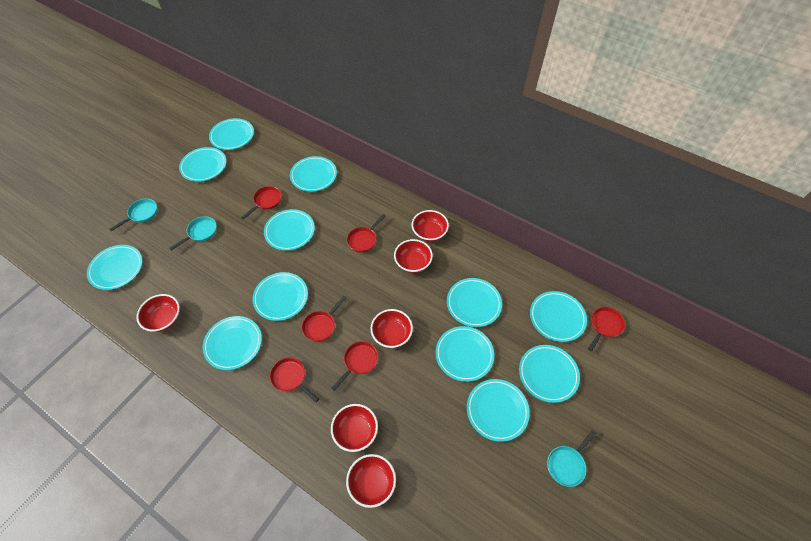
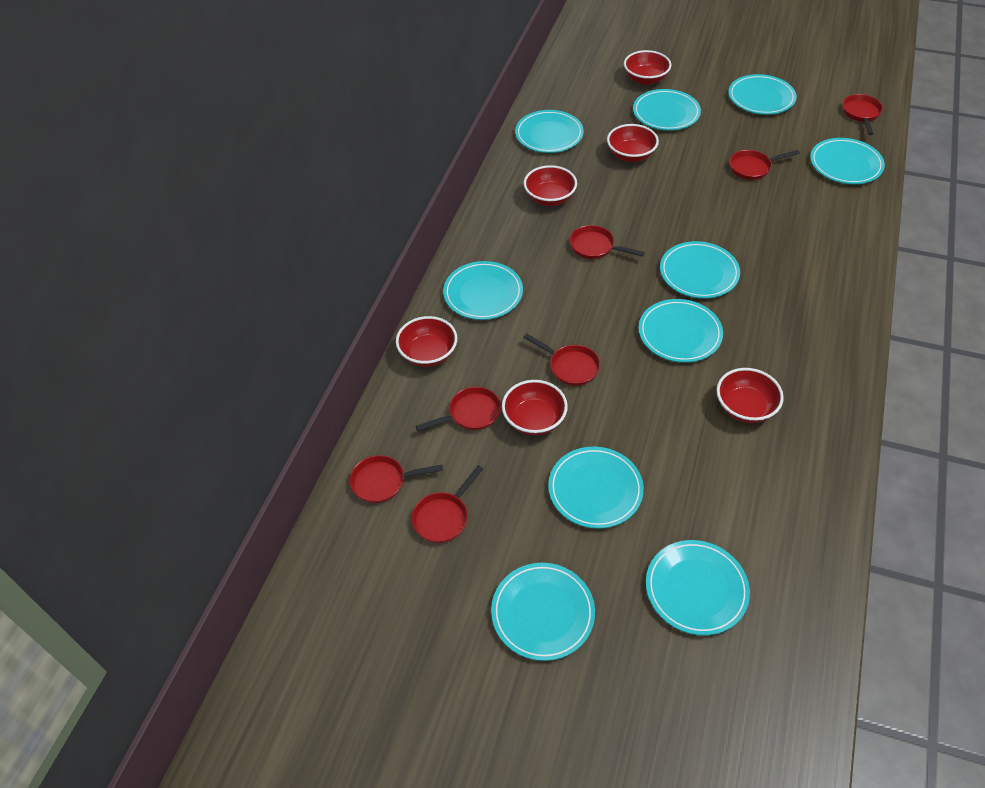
red pan: 6 -> 7
turquoise pan: 3 -> 0
turquoise plate: 12 -> 10

